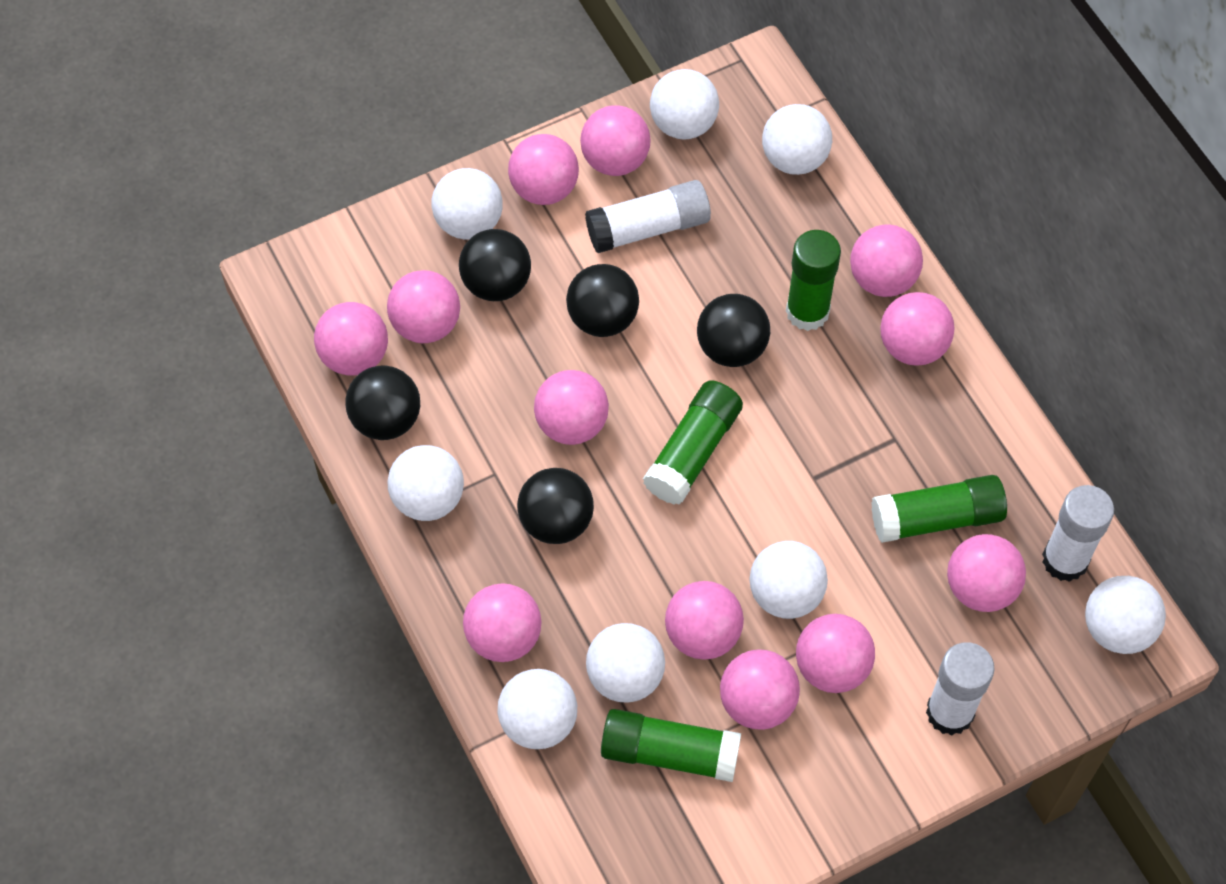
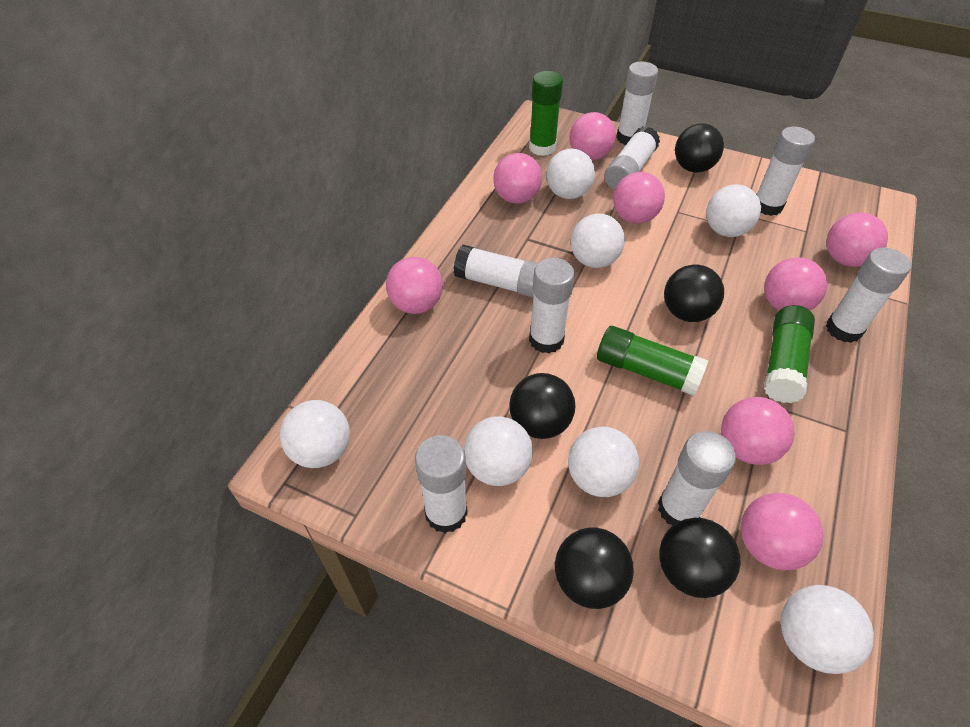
green glue stick: 4 -> 3
pink ball: 12 -> 8
white ball: 8 -> 7
white glue stick: 3 -> 8

